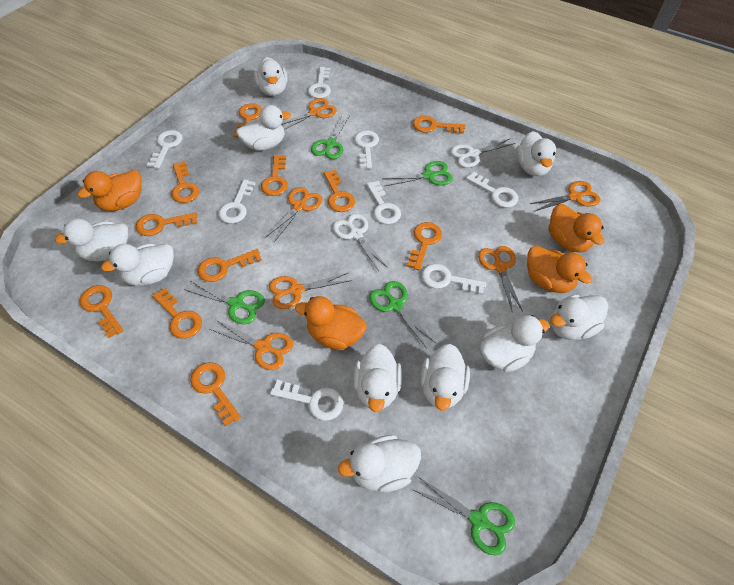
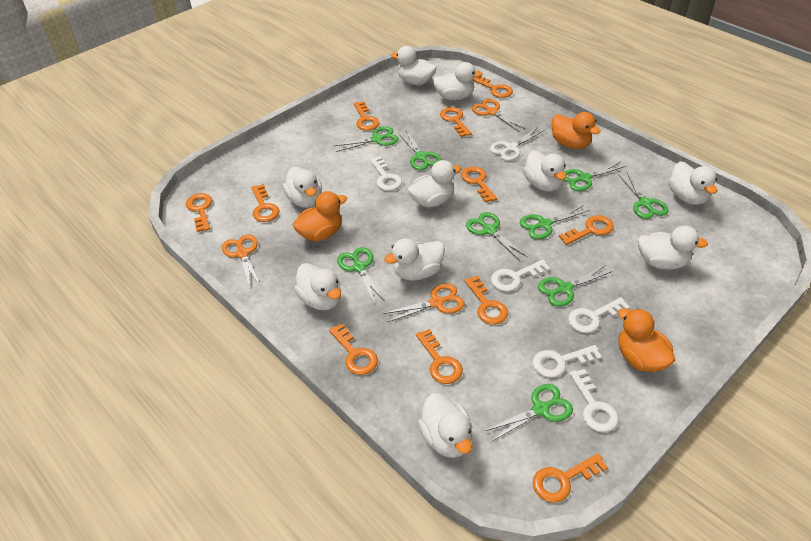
green scissors: 5 -> 9
orange duck: 4 -> 3
orange scissors: 6 -> 3
white key: 8 -> 5
white scissors: 2 -> 1

